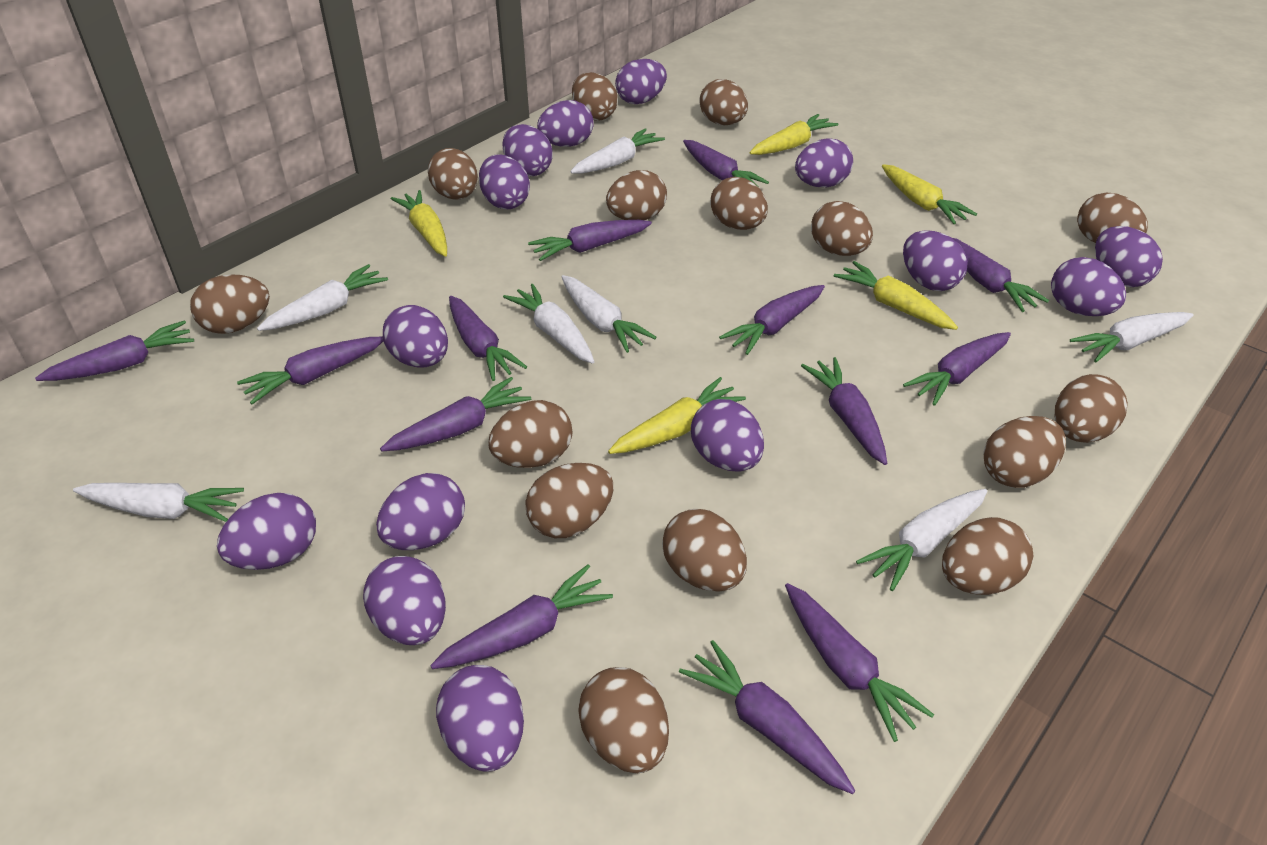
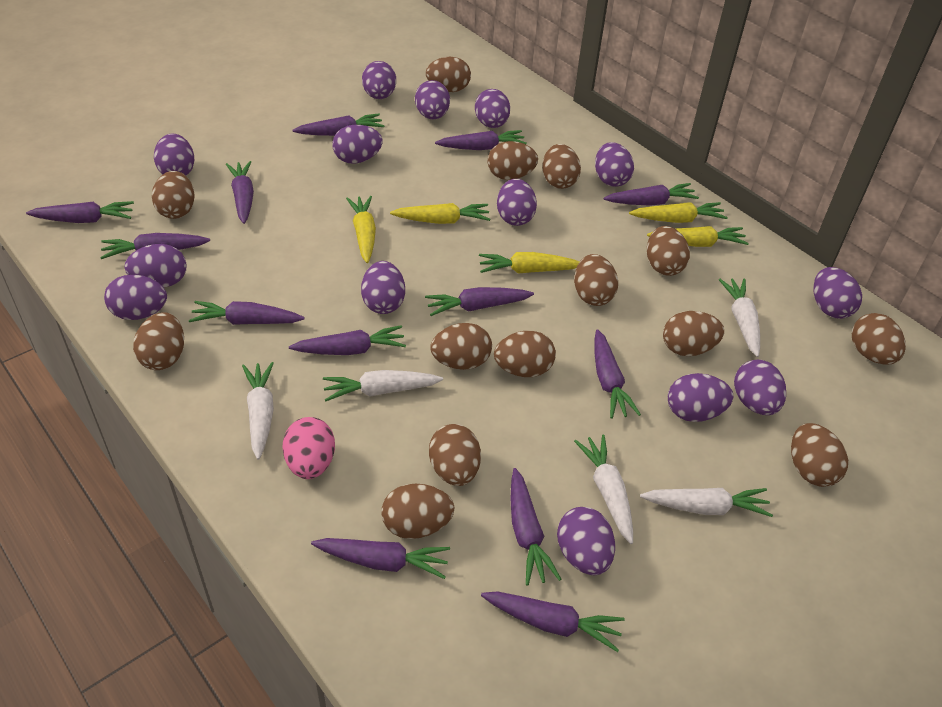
brown egg: 15 -> 14
pink egg: 0 -> 1
white carrot: 7 -> 5

